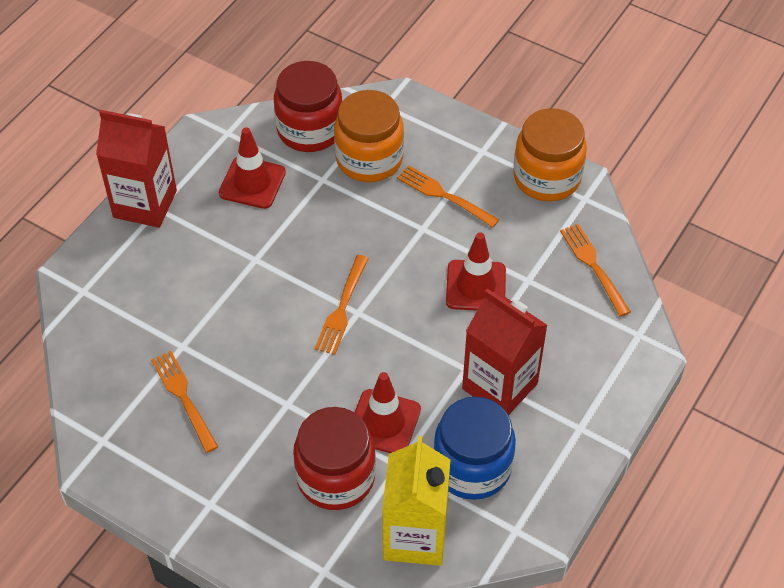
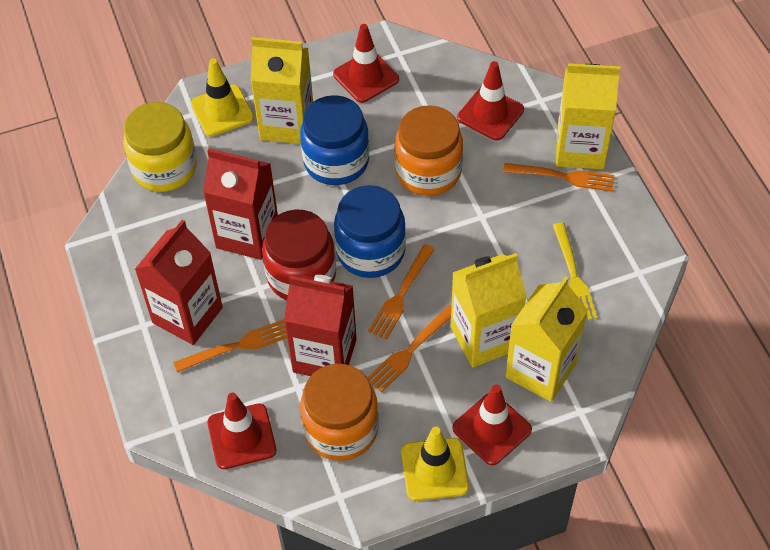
blue jar: 1 -> 2
red carton: 2 -> 3
red jar: 2 -> 1
red traffic cone: 3 -> 4
yellow carton: 1 -> 4
yellow fork: 0 -> 1
yellow jar: 0 -> 1
yellow traffic cone: 0 -> 2

